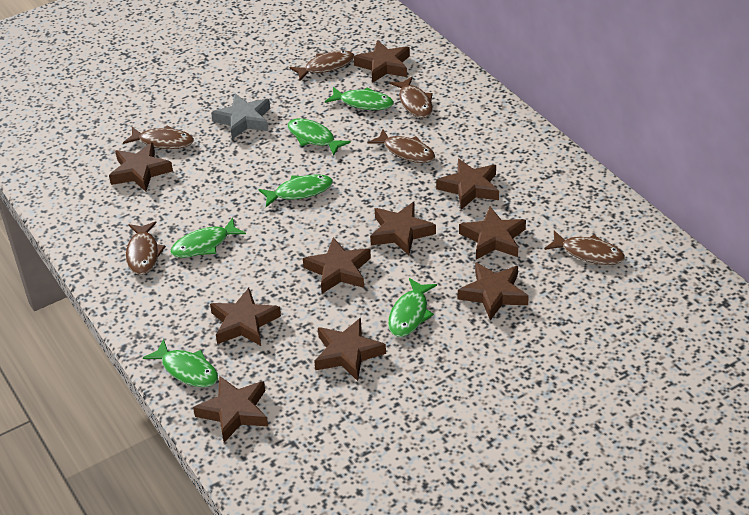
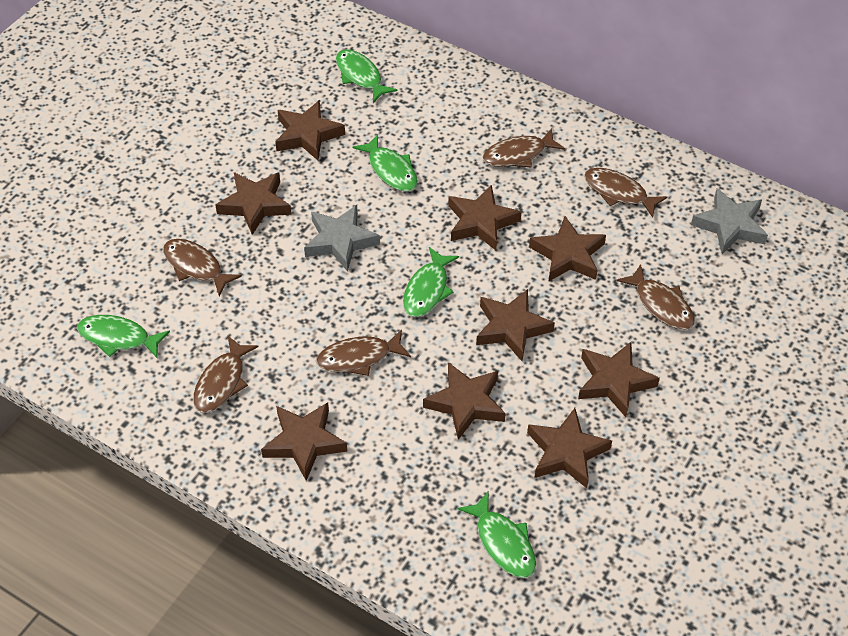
brown star: 10 -> 9
green fish: 6 -> 5
grey star: 1 -> 2

